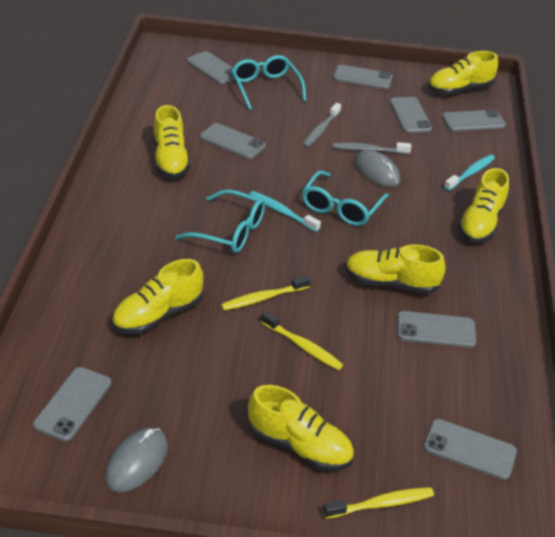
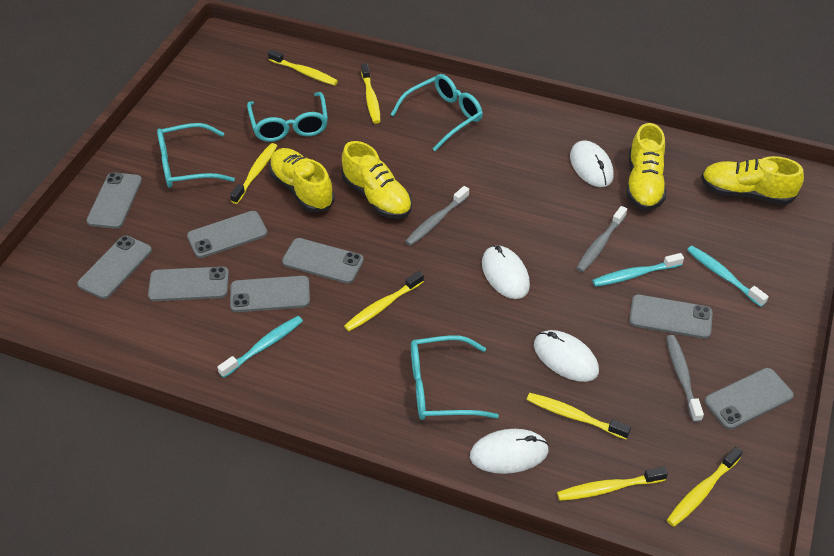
grey mouse: 2 -> 0
grey toothbrush: 2 -> 3
turquoise glasses: 3 -> 4
turquoise toothbrush: 2 -> 3
white mouse: 0 -> 4
yellow shoe: 6 -> 4
yellow toothbrush: 3 -> 7

